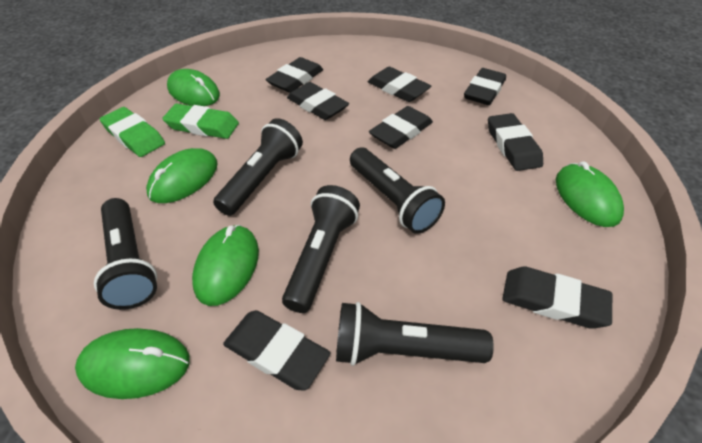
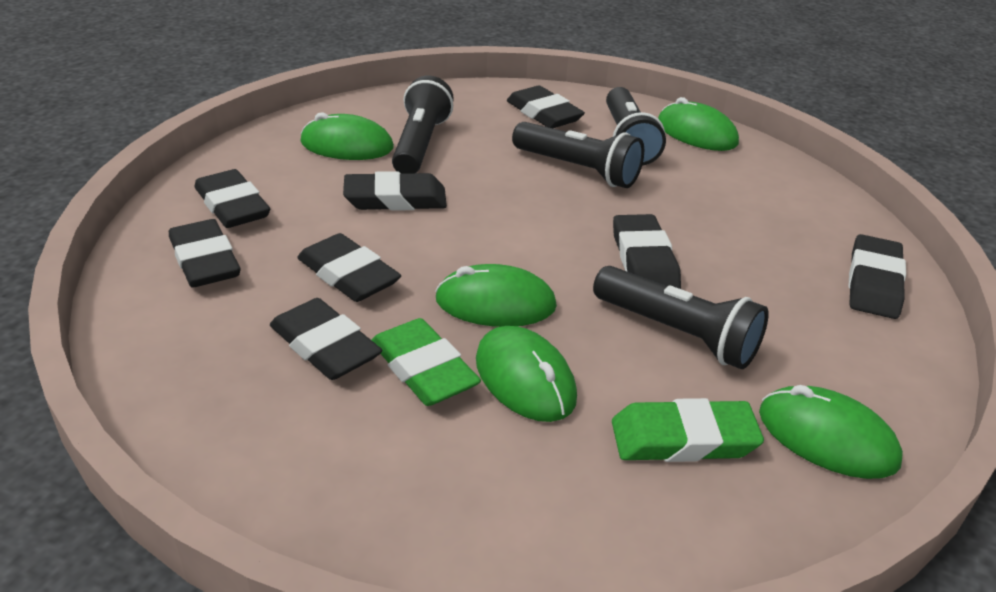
black flashlight: 5 -> 4

